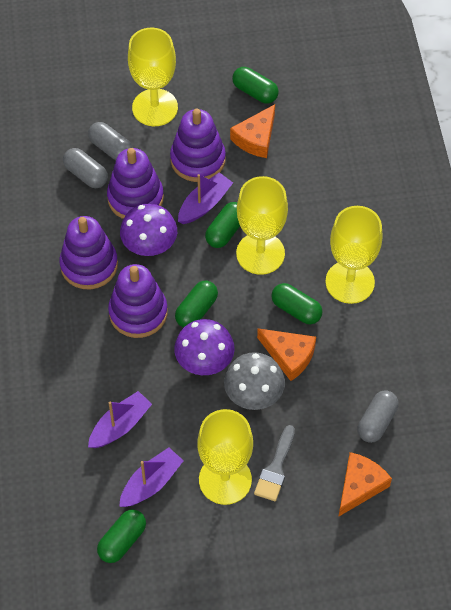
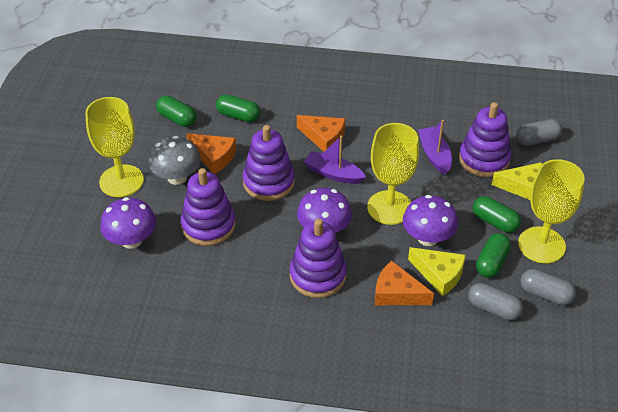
green capsule: 5 -> 4
grey brush: 1 -> 0
purple boat: 3 -> 2
purple mushroom: 2 -> 3
yellow cheese: 0 -> 2
yellow goblet: 4 -> 3

